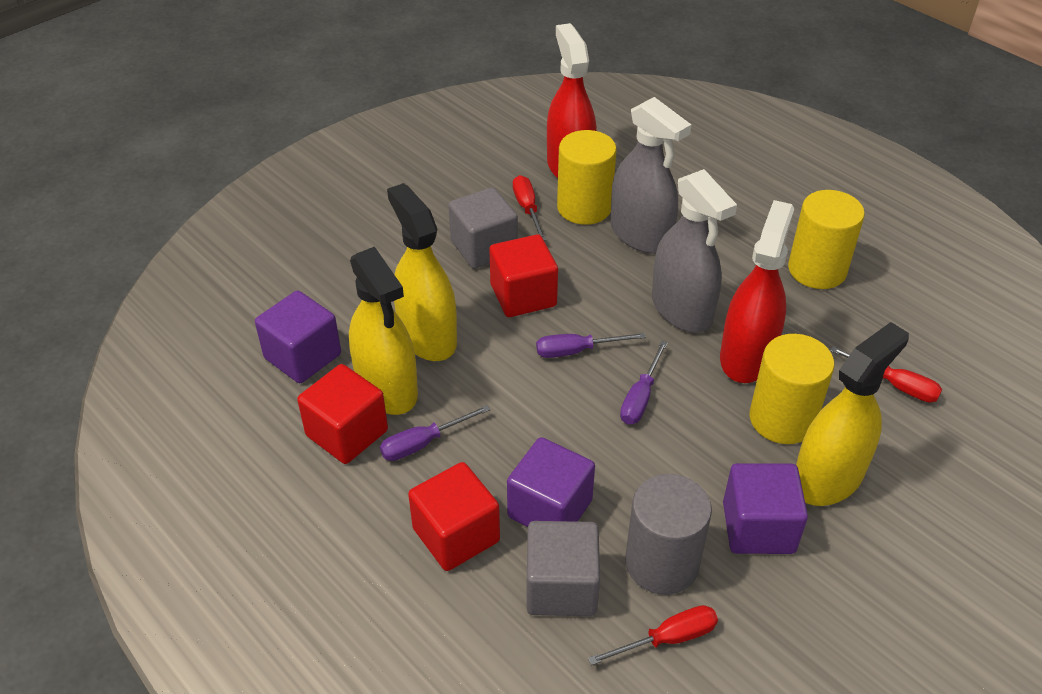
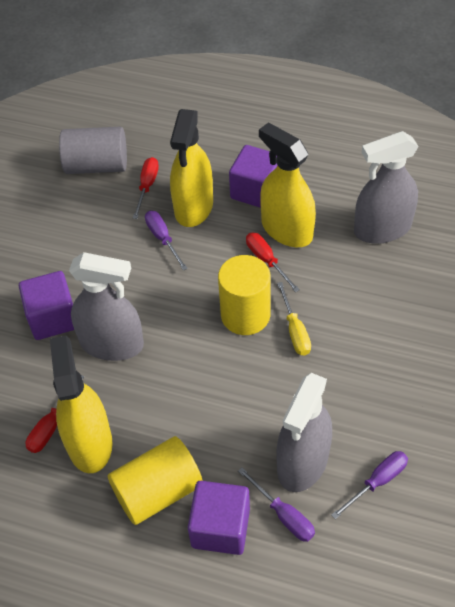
grey cube: 2 -> 0
grey spray bottle: 2 -> 3
red cube: 3 -> 0
red spray bottle: 2 -> 0
yellow cylinder: 3 -> 2
yellow screwdriver: 0 -> 1

